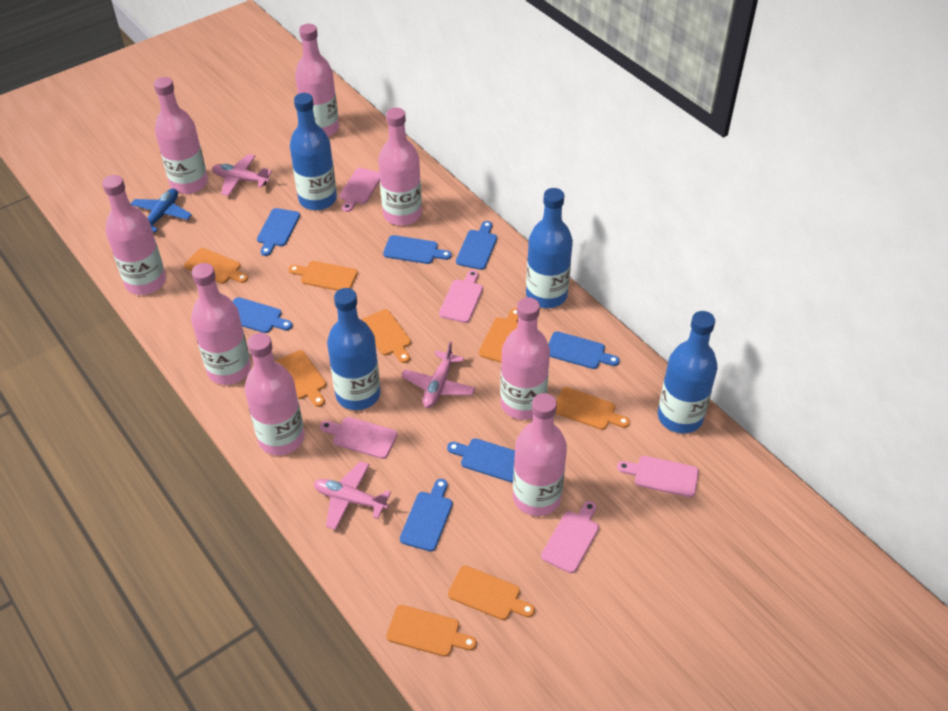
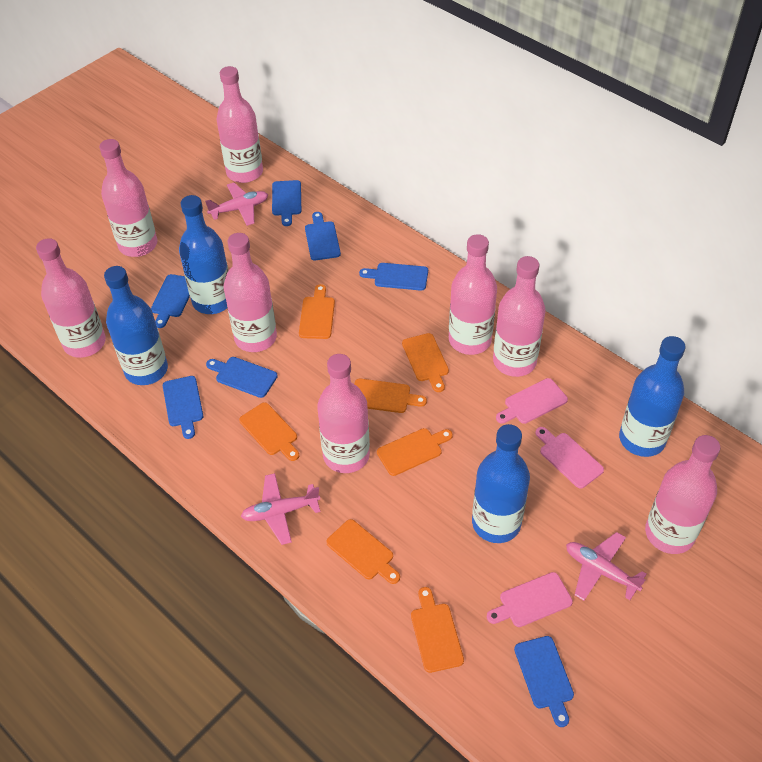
blue plane: 1 -> 0
orange cutting board: 8 -> 7
pink cutting board: 5 -> 3

